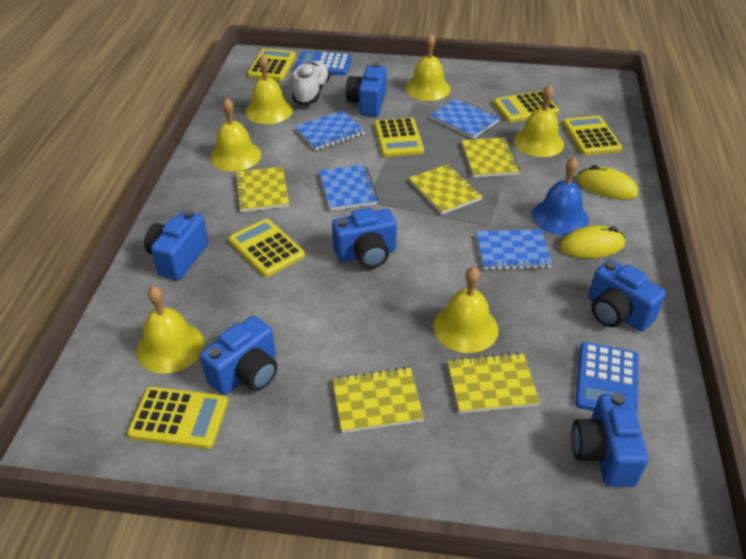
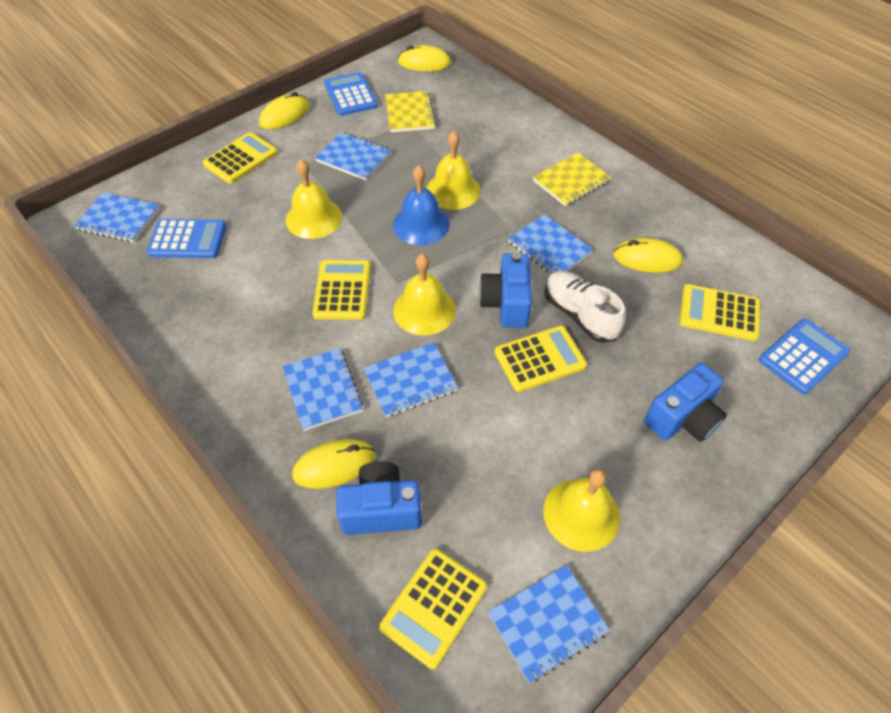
blue calculator: 2 -> 3
blue camera: 6 -> 3
blue notebook: 4 -> 6
yellow bell: 6 -> 4
yellow calculator: 6 -> 5
yellow mouse: 2 -> 4
yellow notebook: 5 -> 2

